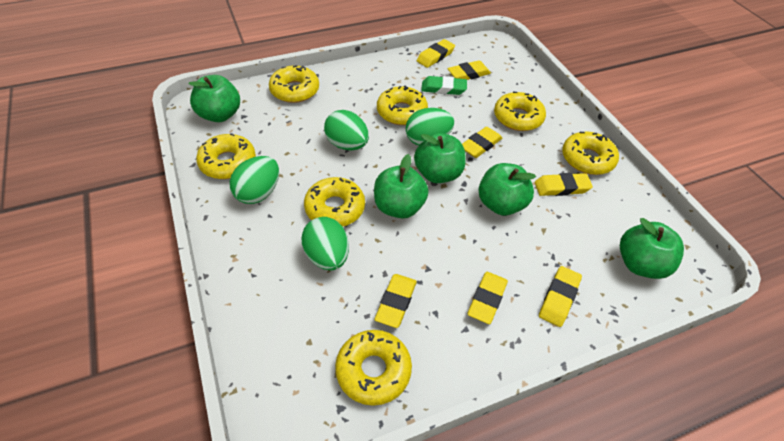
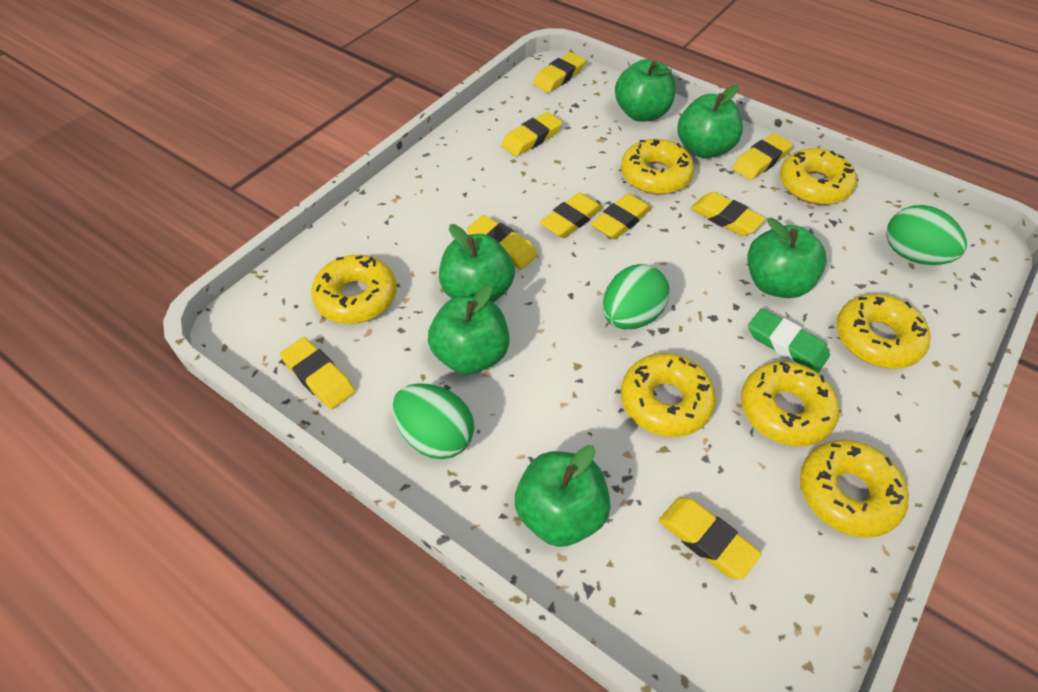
green apple: 5 -> 6
green egg: 4 -> 3
yellow eraser: 7 -> 9

